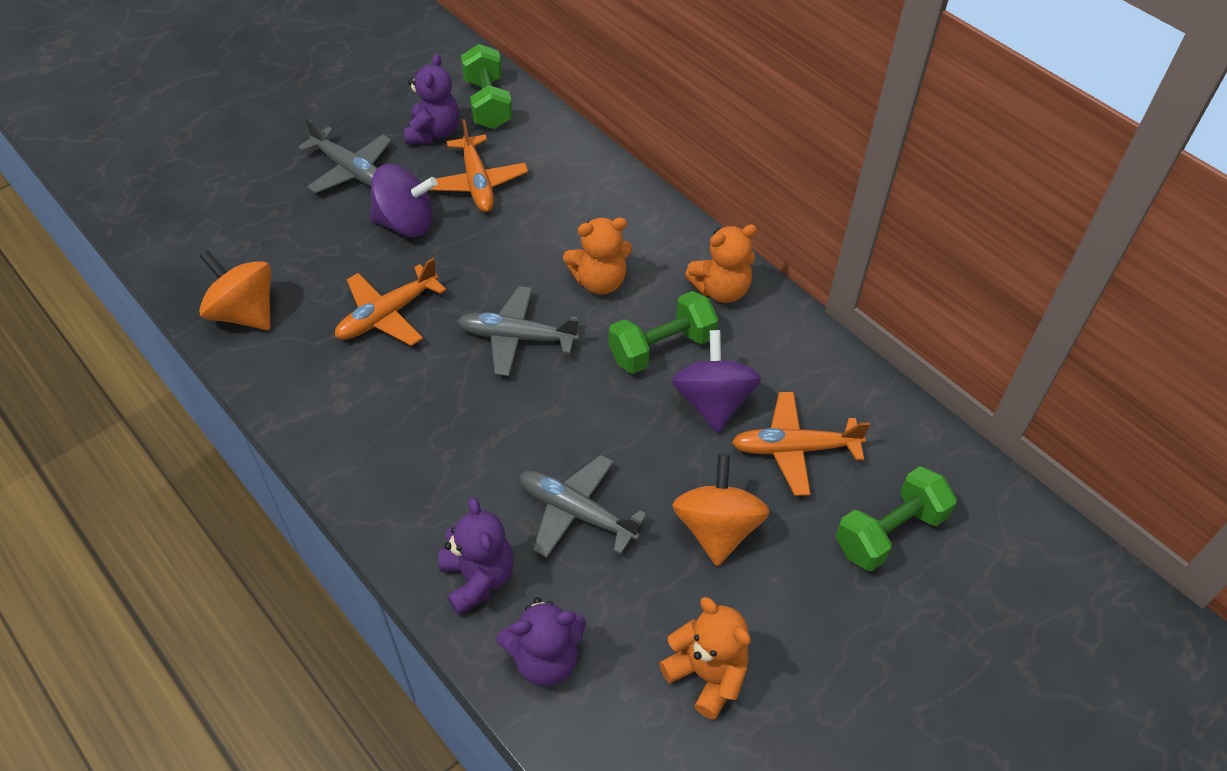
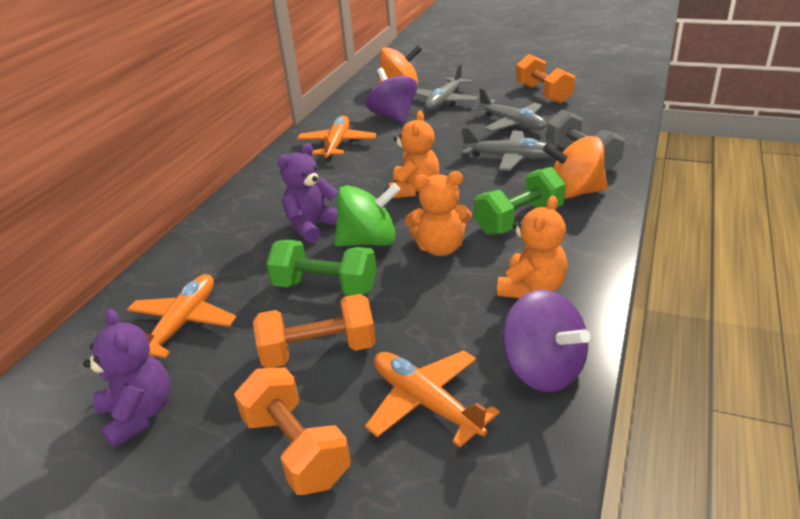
green dumbbell: 3 -> 2
green spinning top: 0 -> 1
grey dumbbell: 0 -> 1
orange dumbbell: 0 -> 3
purple teddy bear: 3 -> 2

